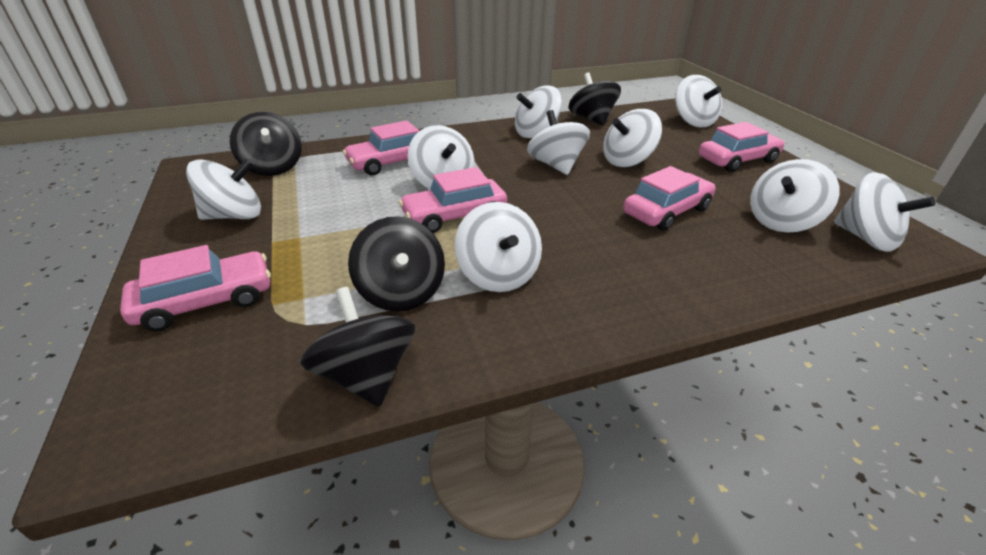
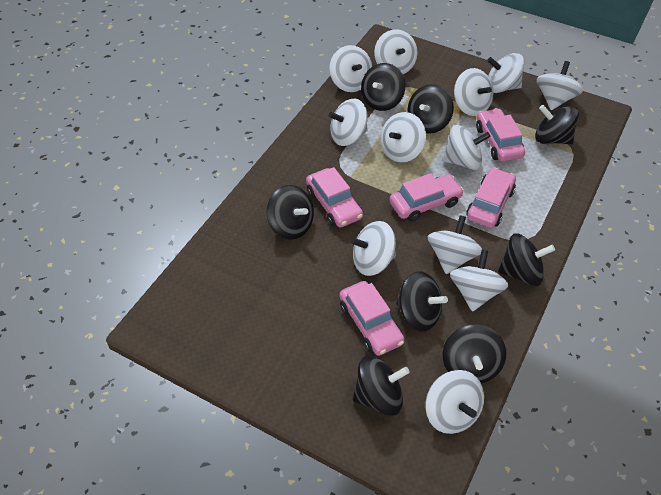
black spinning top: 4 -> 8
white spinning top: 9 -> 12

